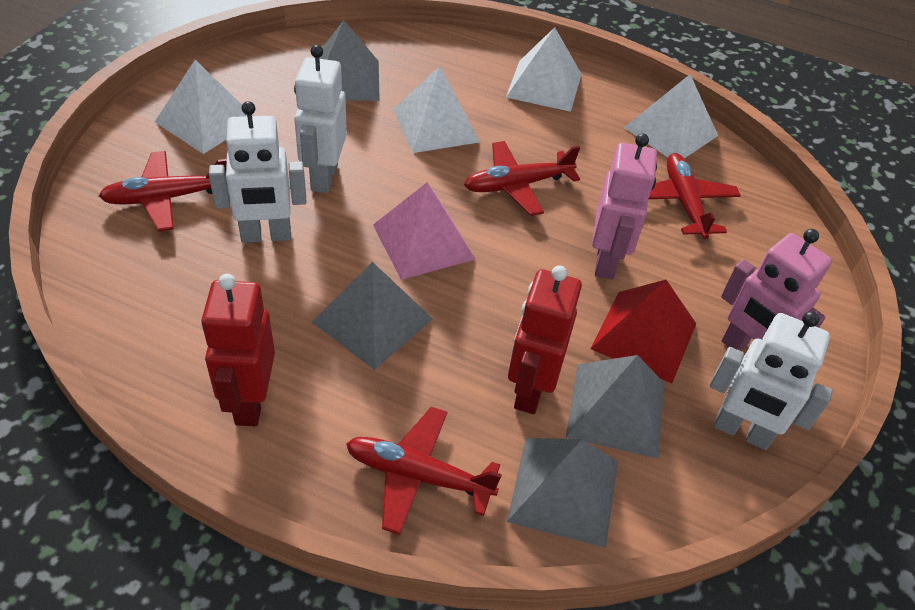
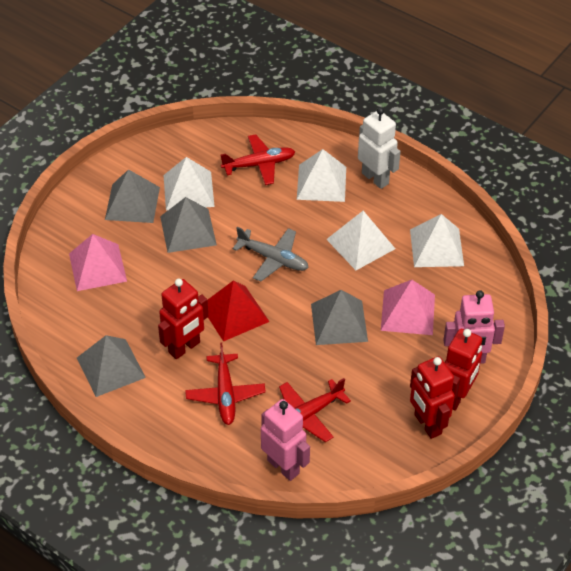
grey plane: 0 -> 1
pink pyramid: 1 -> 2
red plane: 4 -> 3
red robot: 2 -> 3
white robot: 3 -> 1

